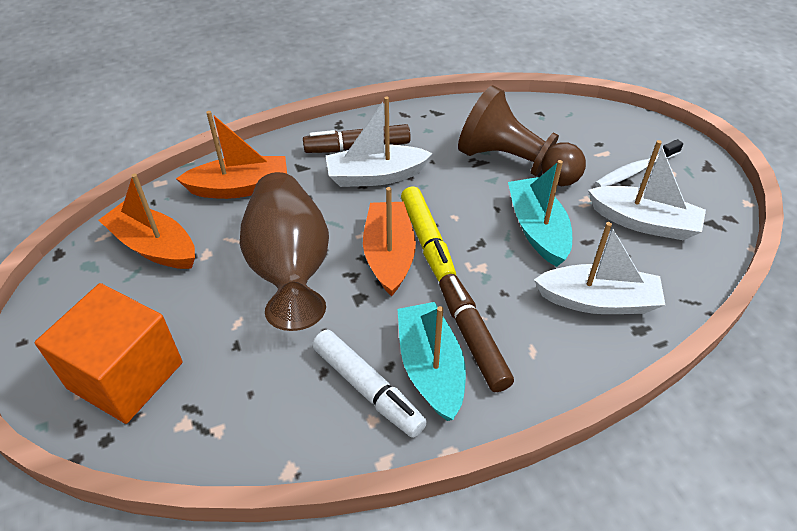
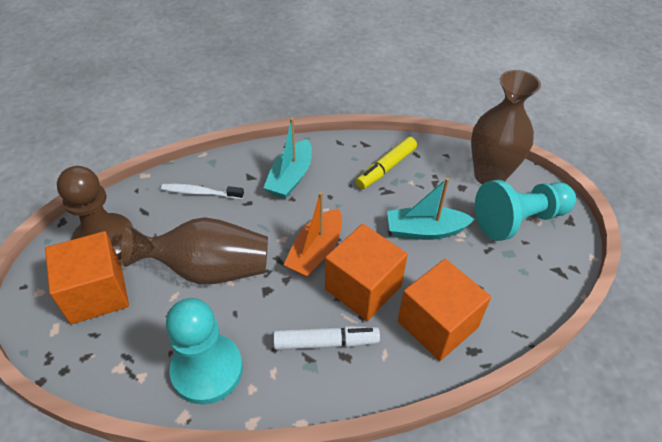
brown marker: 2 -> 0
brown vase: 1 -> 2
orange boat: 3 -> 1
orange cube: 1 -> 3
turquoise pawn: 0 -> 2
white boat: 3 -> 0

